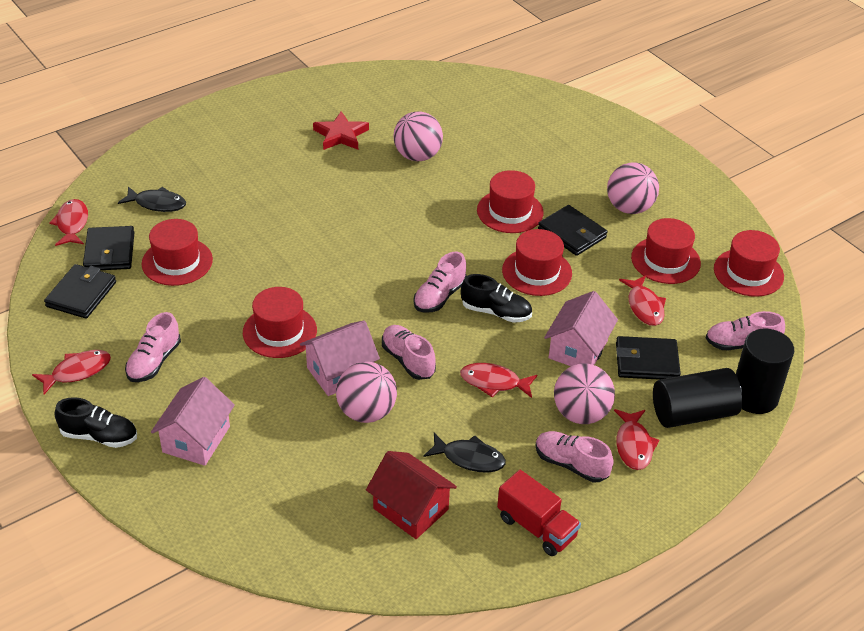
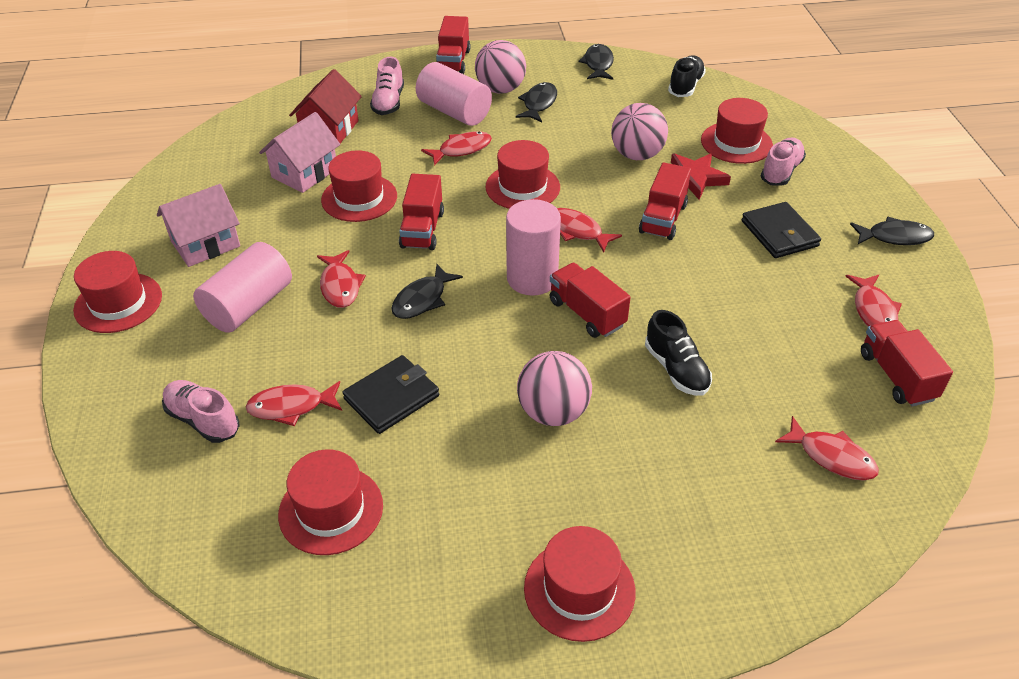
black cylinder: 2 -> 0
black fish: 2 -> 4
black wallet: 4 -> 2
pink ball: 4 -> 3
pink cylinder: 0 -> 3
pink house: 3 -> 2
pink shoe: 5 -> 3
red fish: 5 -> 6
red truck: 1 -> 5

